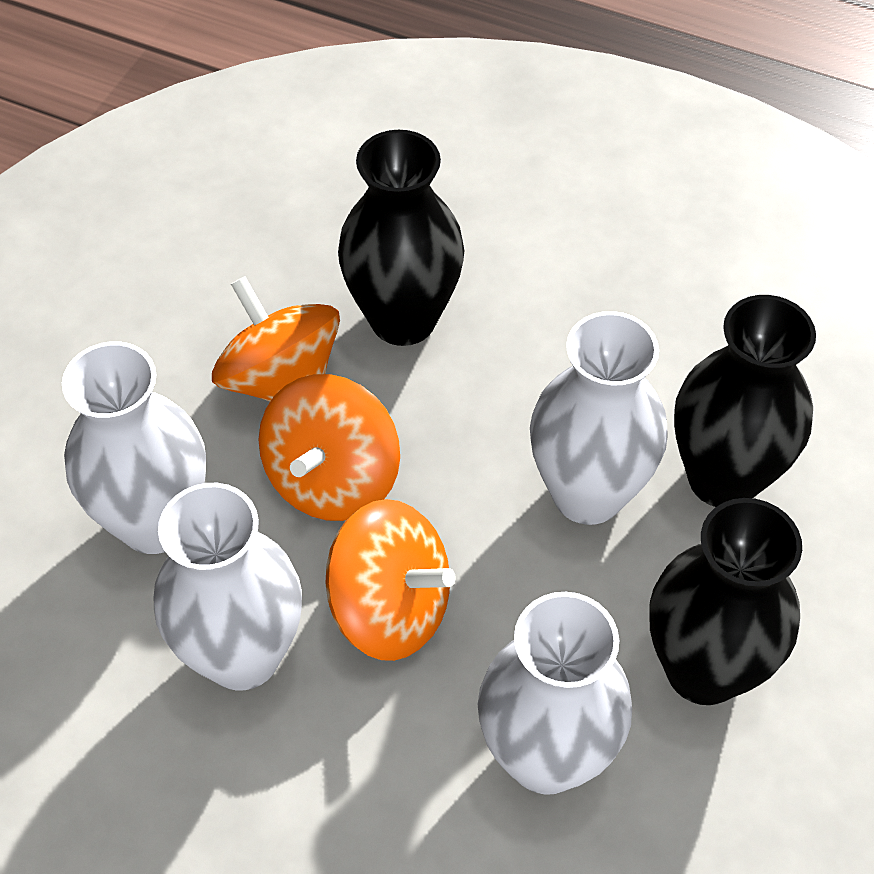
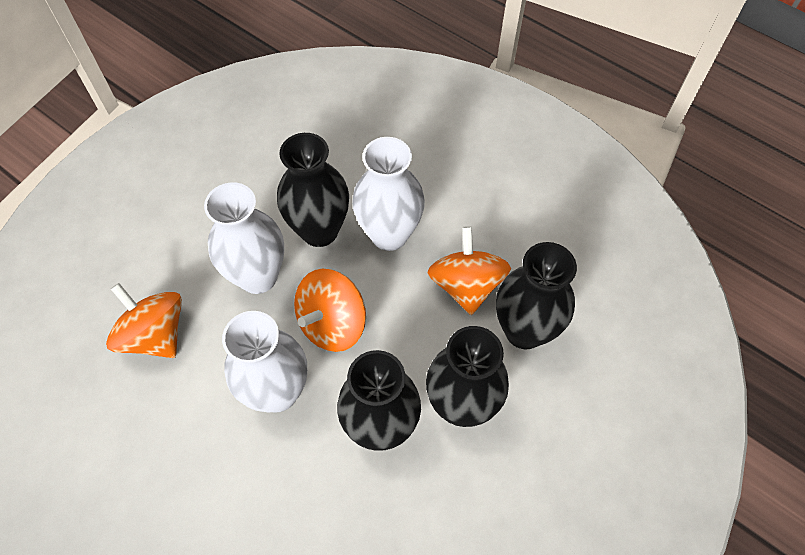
black vase: 3 -> 4
white vase: 4 -> 3

